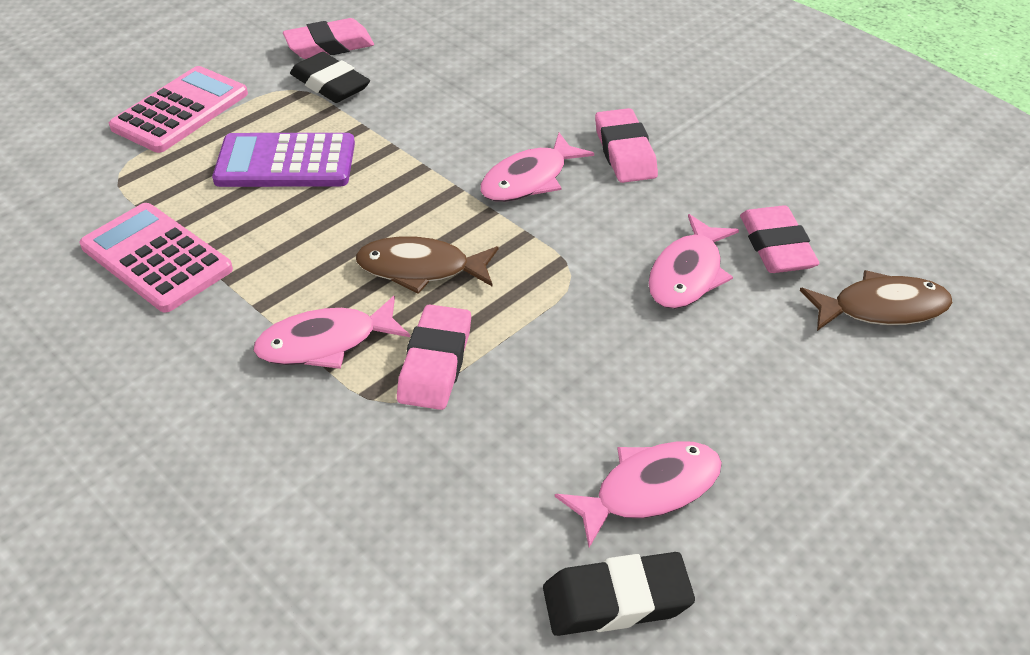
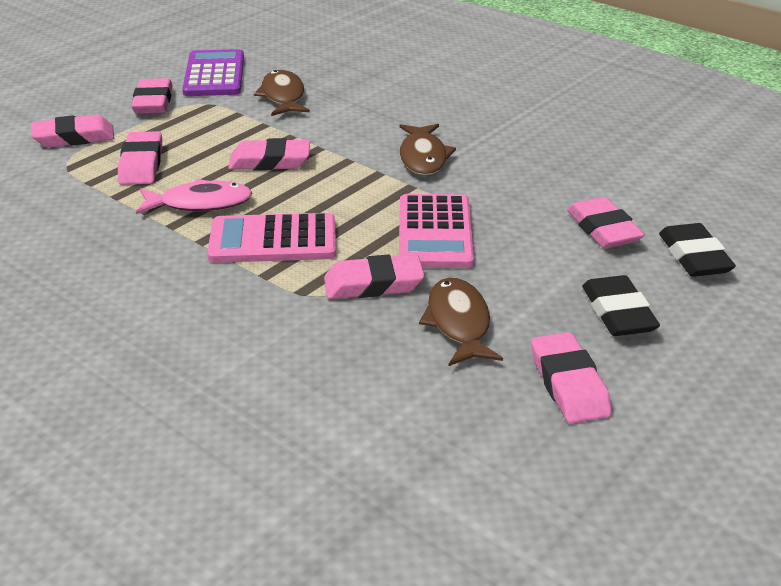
brown fish: 2 -> 3
pink eraser: 4 -> 7
pink fish: 4 -> 1

